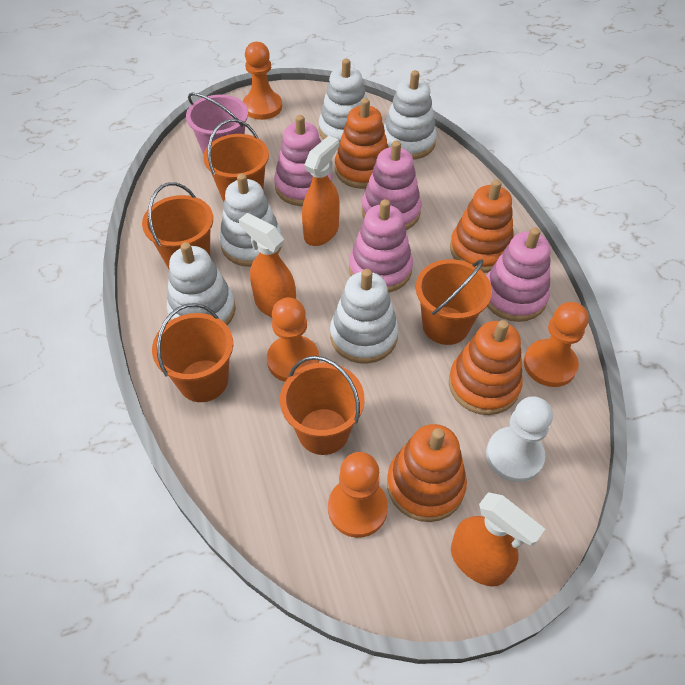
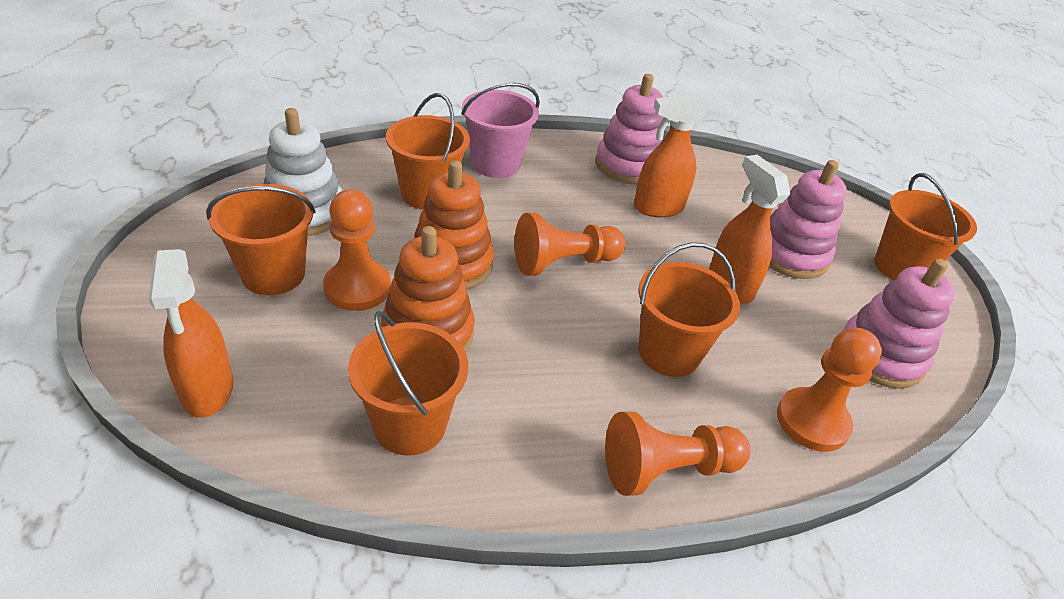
orange stacking toy: 4 -> 2
pink stacking toy: 4 -> 3
white pawn: 1 -> 0
white stacking toy: 5 -> 1

